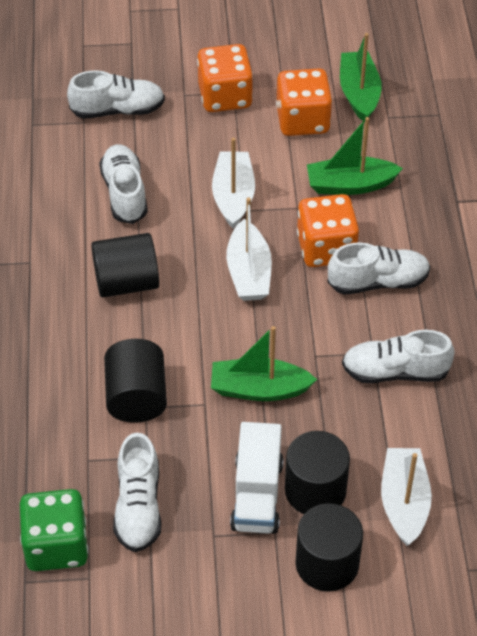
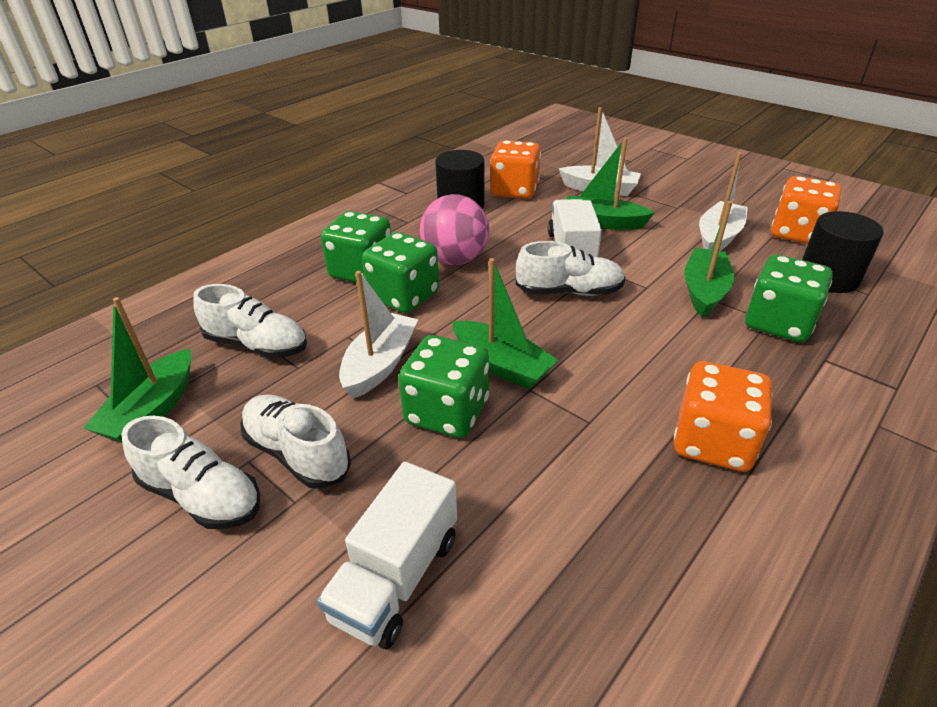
black cylinder: 4 -> 2
green boat: 3 -> 4
green dice: 1 -> 4
pink ball: 0 -> 1
white shoe: 5 -> 4
white truck: 1 -> 2

